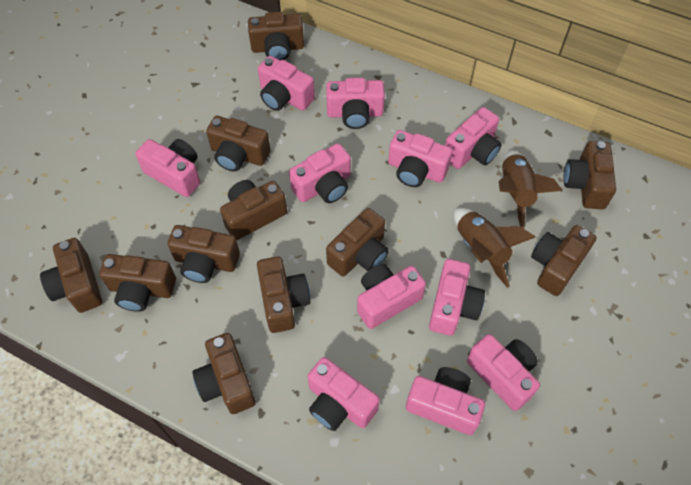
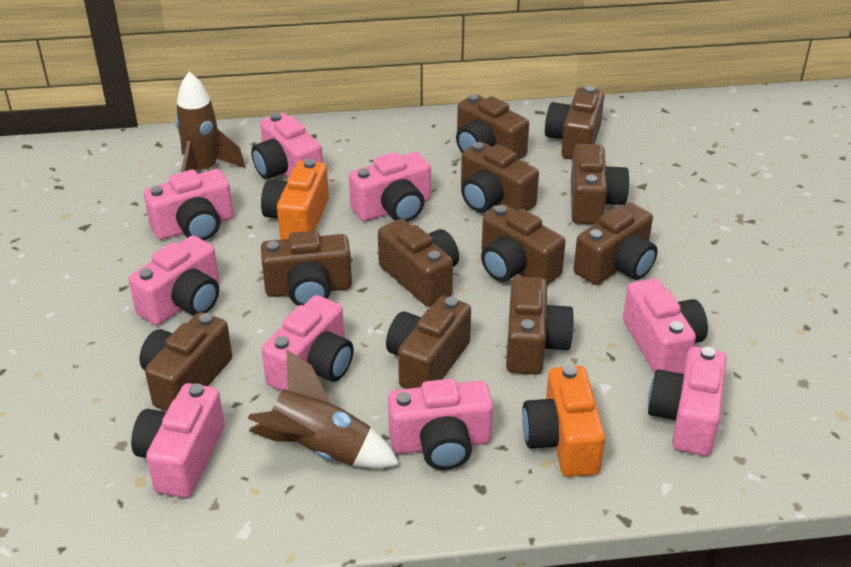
orange camera: 0 -> 2
pink camera: 11 -> 9

